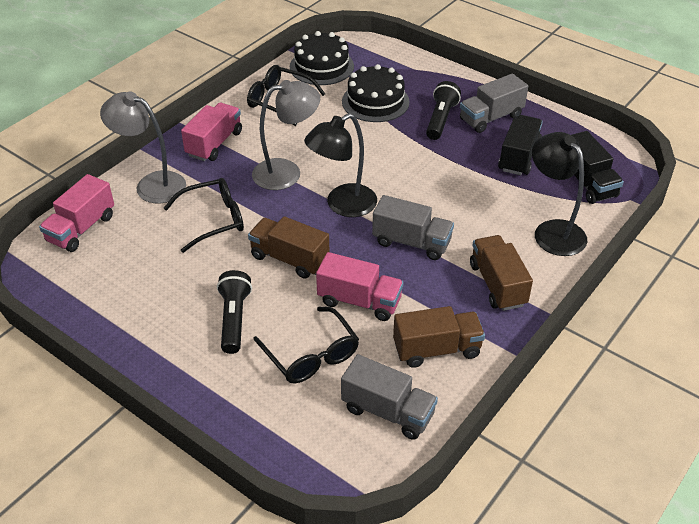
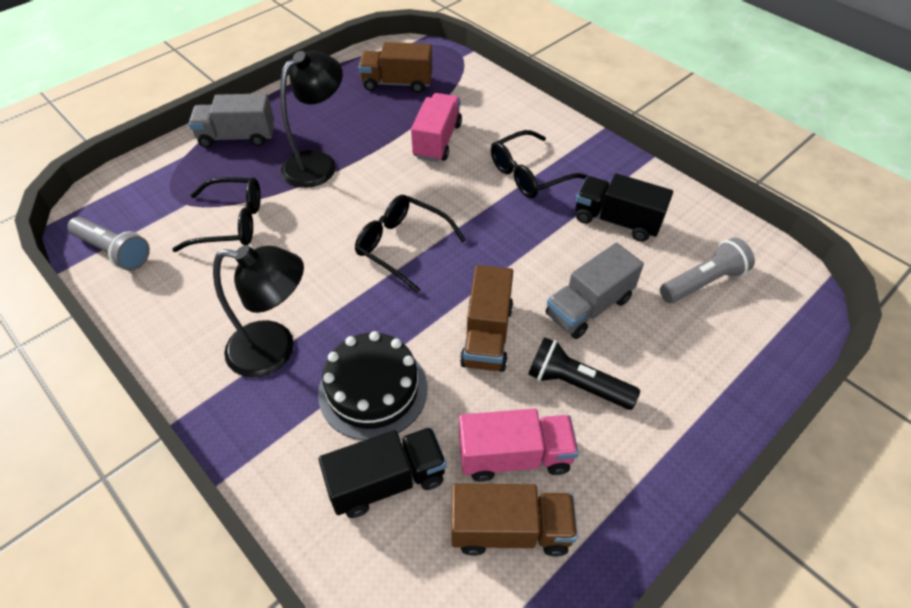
black cake: 2 -> 1
black flashlight: 2 -> 1
grey flashlight: 0 -> 2
grey lamp: 2 -> 0
grey truck: 3 -> 2
pink truck: 3 -> 2

